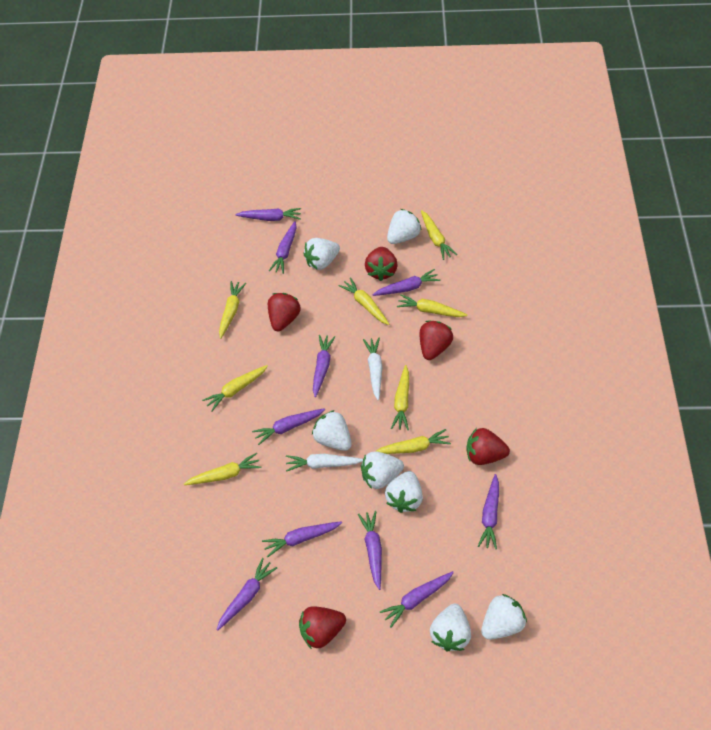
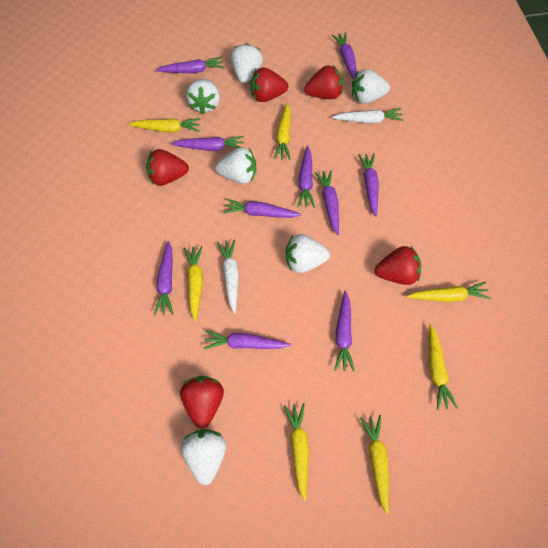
white strawberry: 7 -> 6
yellow carrot: 8 -> 7

